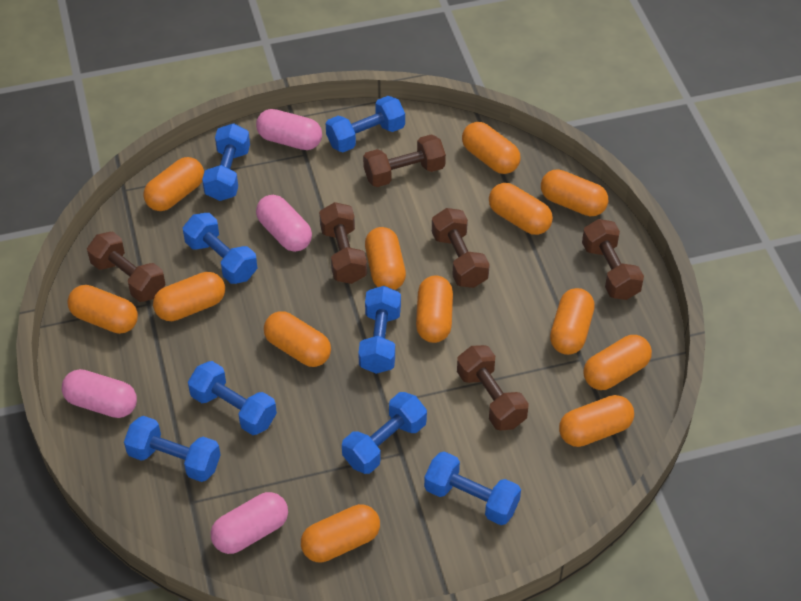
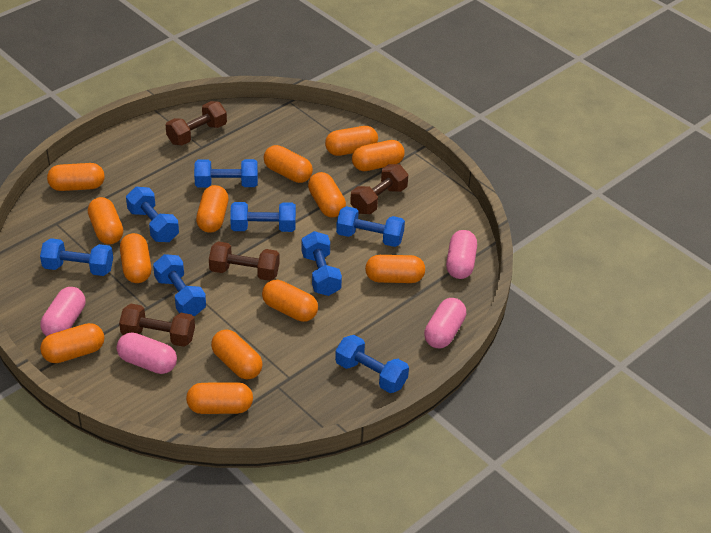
brown dumbbell: 6 -> 4

